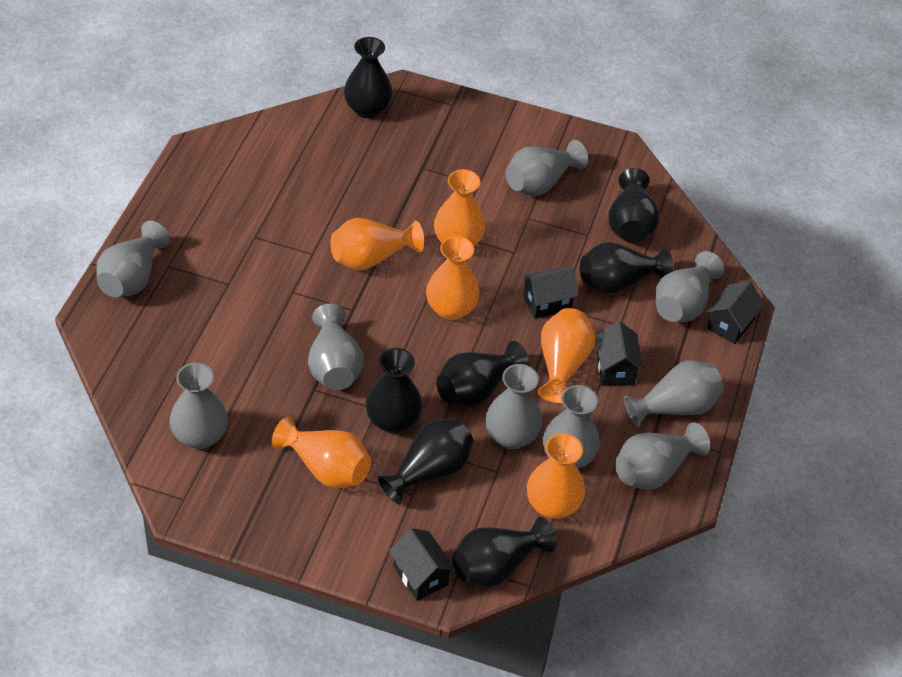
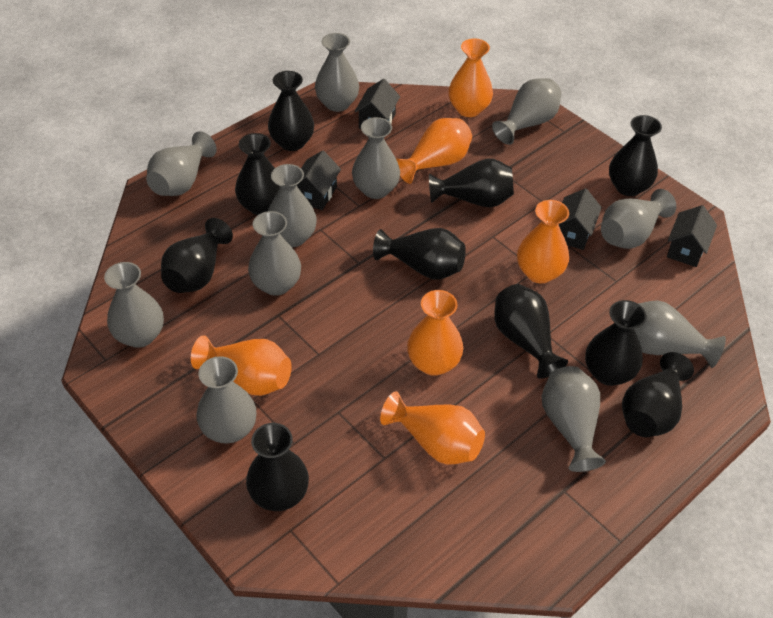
black vase: 7 -> 10
grey vase: 9 -> 11

